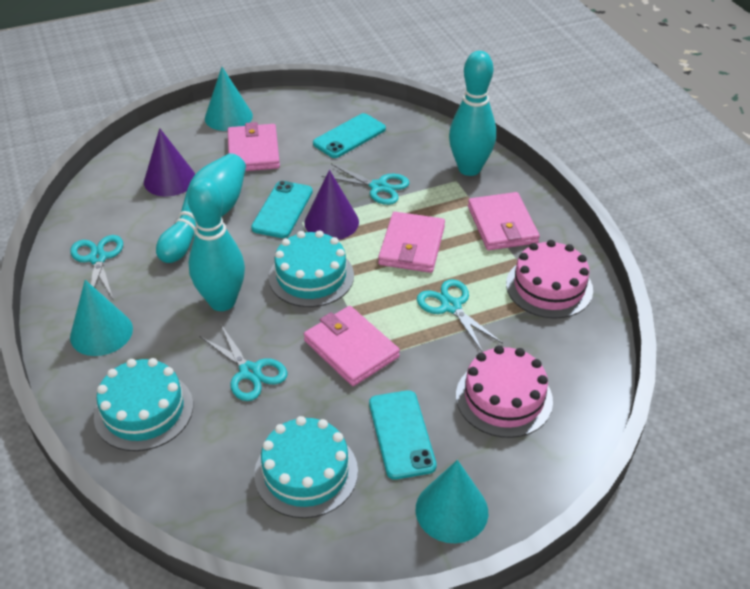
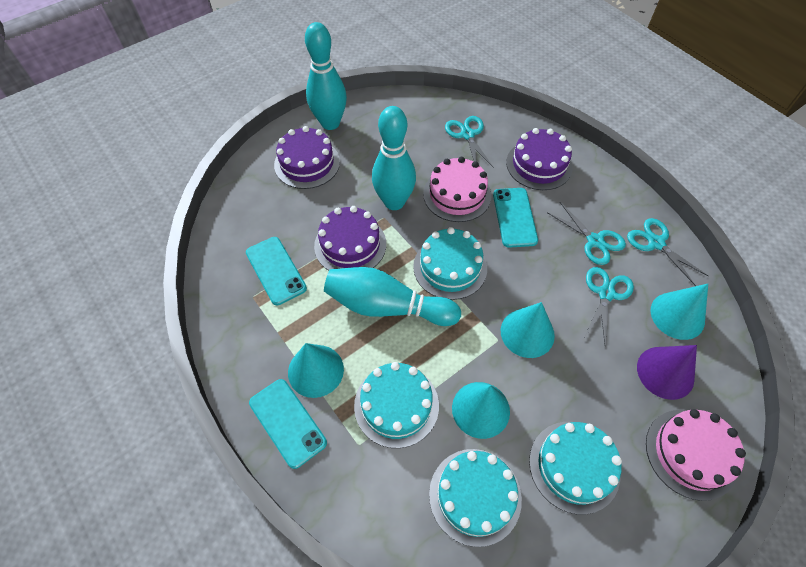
pink wallet: 4 -> 0
purple cake: 0 -> 3
purple cone: 2 -> 1
turquoise cake: 3 -> 4
turquoise cone: 3 -> 4

